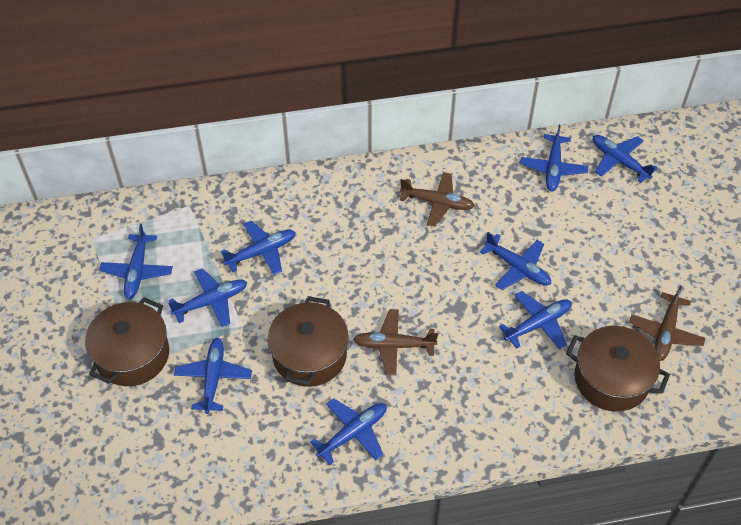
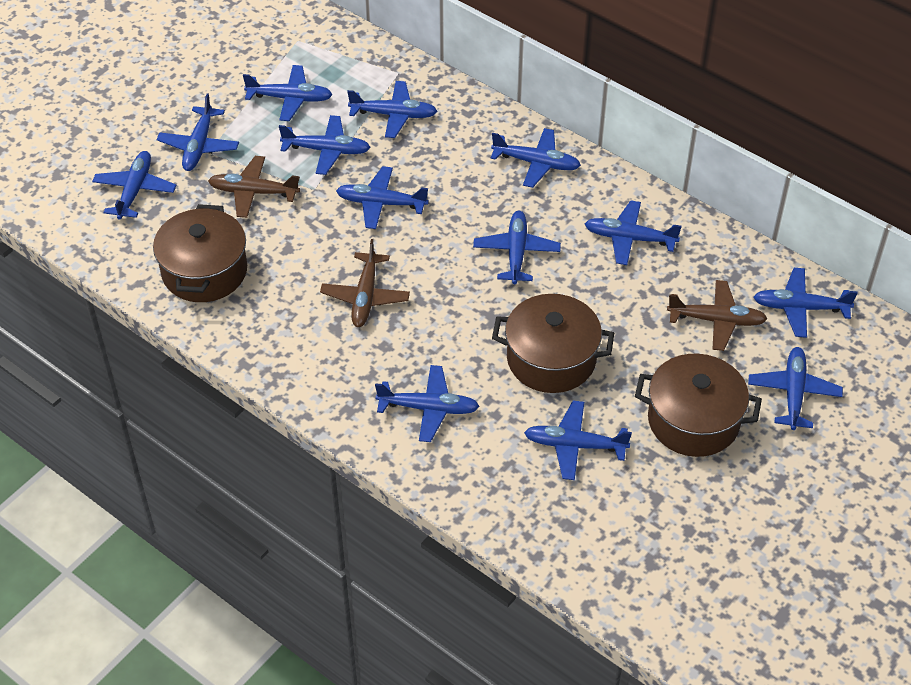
blue plane: 9 -> 13

